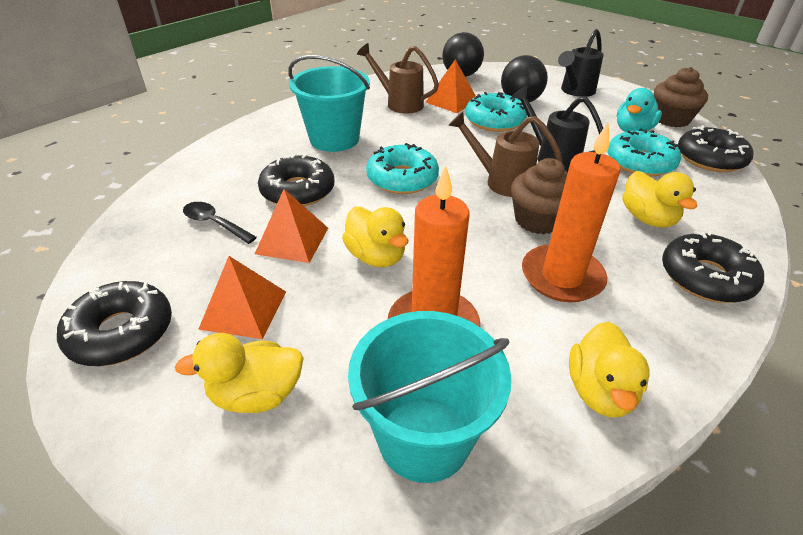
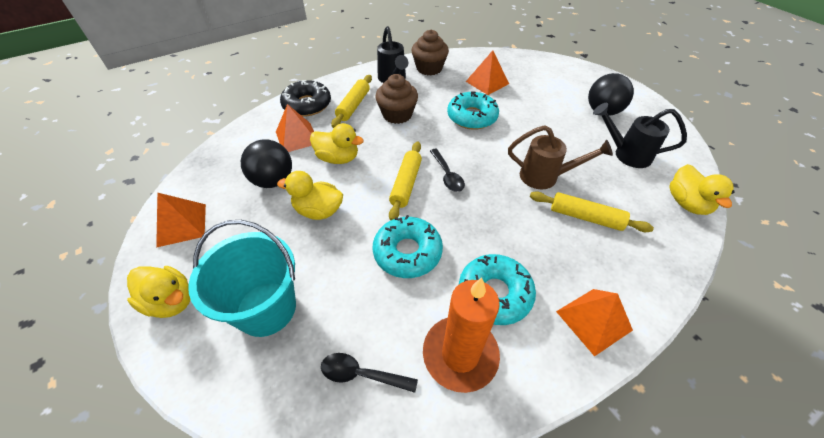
black donut: 4 -> 1
black spoon: 1 -> 2
brown watering can: 2 -> 1
orange candle: 2 -> 1
orange pyramid: 3 -> 4
turquoise bucket: 2 -> 1
turquoise duck: 1 -> 0
yellow rolling pin: 0 -> 3

